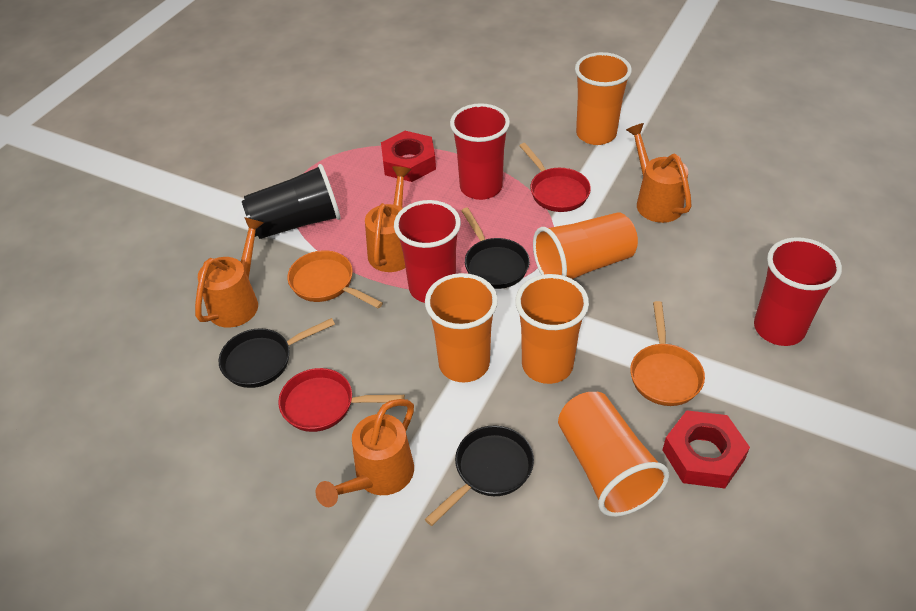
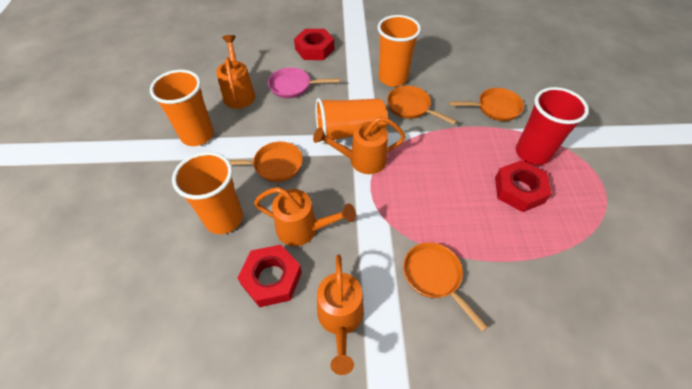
black cup: 1 -> 0
black pan: 3 -> 0
orange cup: 5 -> 4
orange pan: 2 -> 4
pink pan: 0 -> 1
red cup: 3 -> 1
red nut: 2 -> 3
red pan: 2 -> 0

